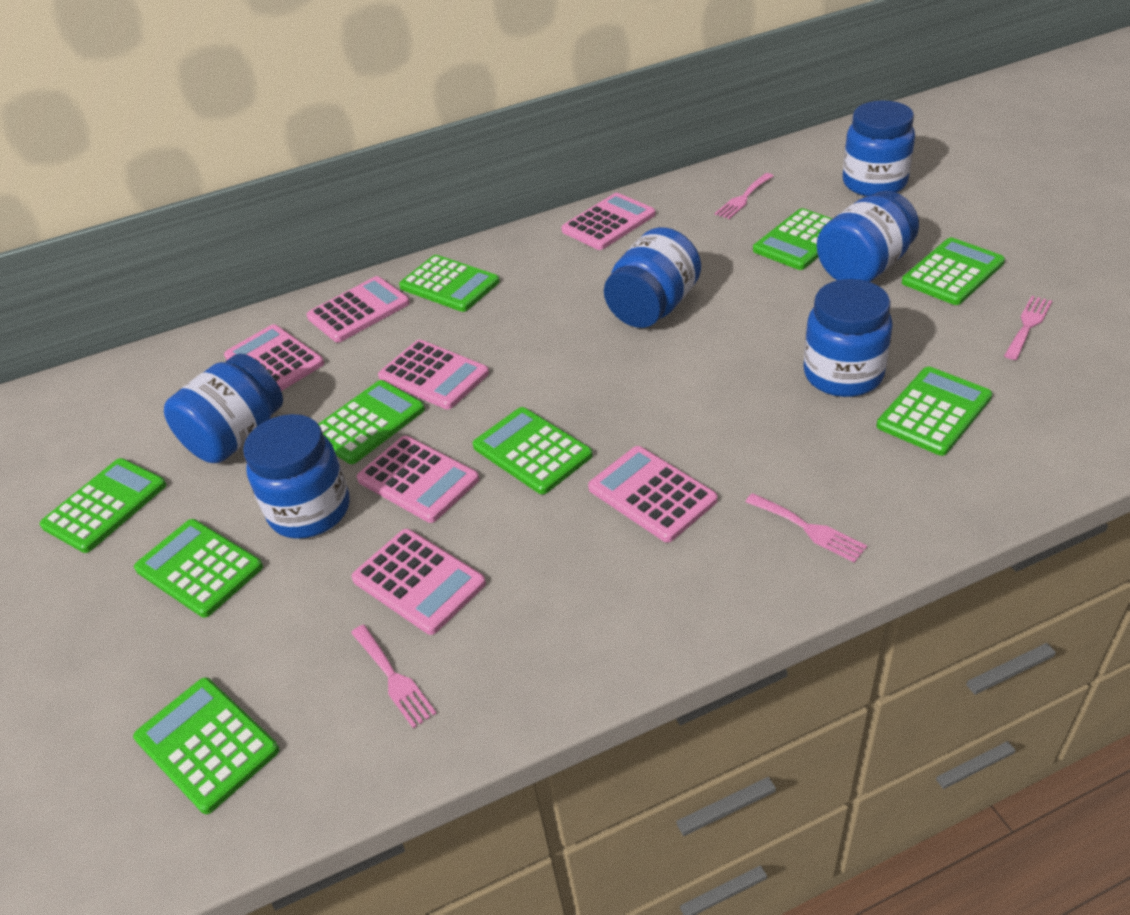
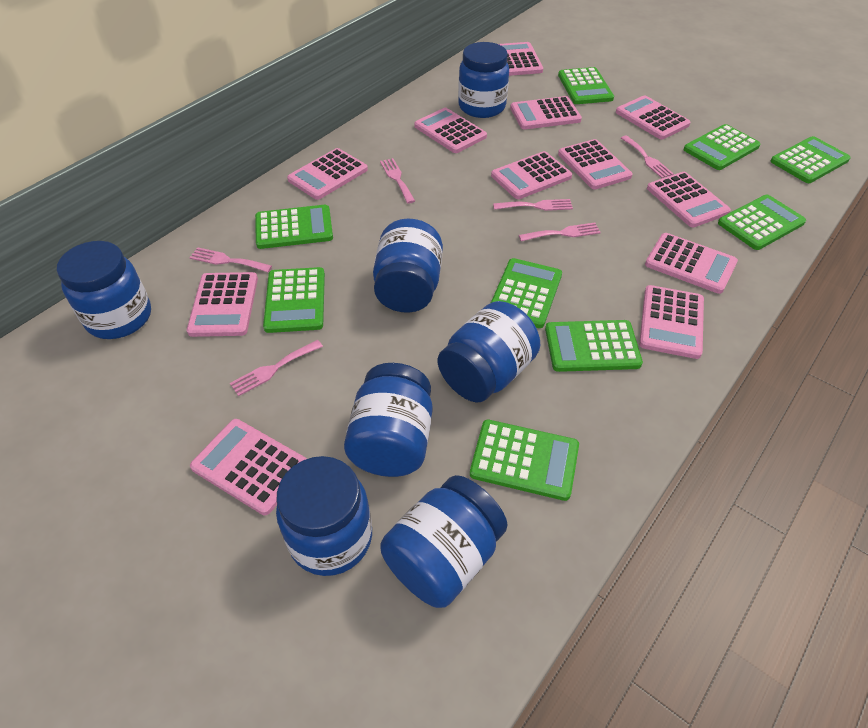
blue jar: 6 -> 7
pink calculator: 7 -> 12
pink fork: 4 -> 6

